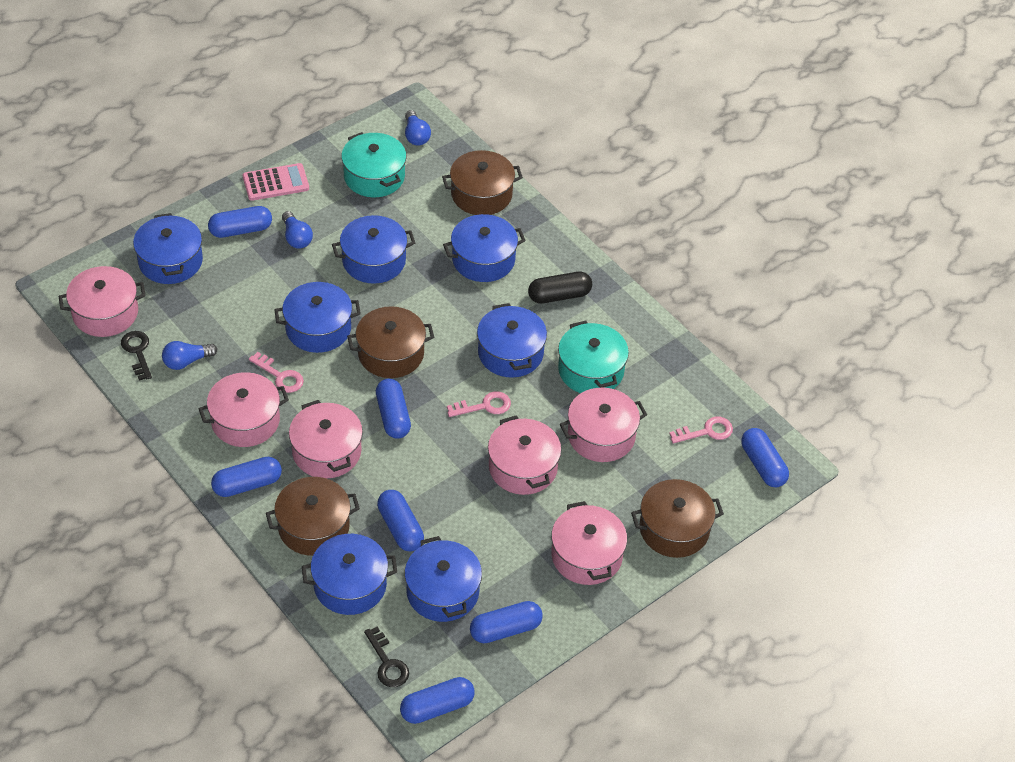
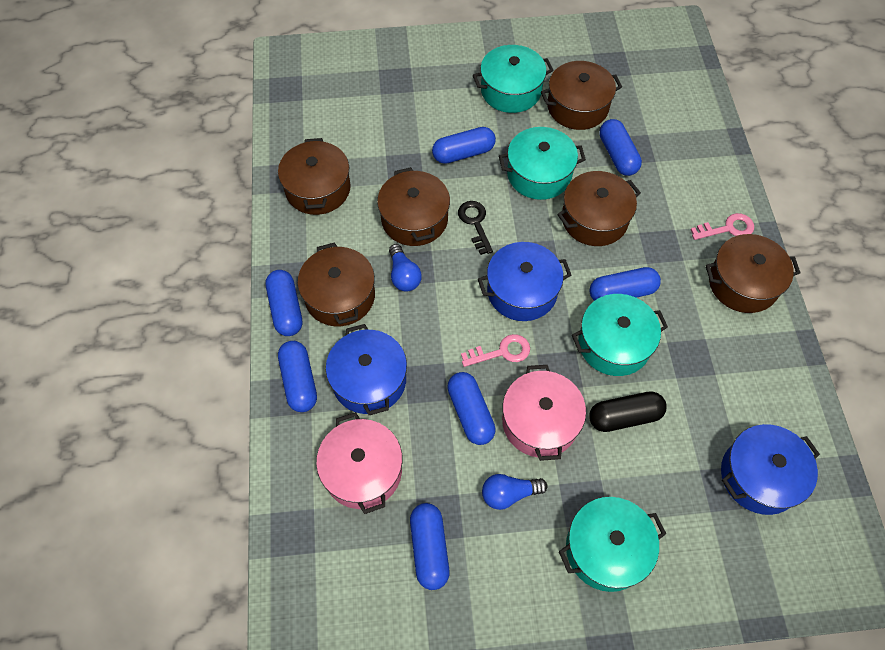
black key: 2 -> 1
blue light bulb: 3 -> 2
blue pot: 7 -> 3
brown pot: 4 -> 6
pink calculator: 1 -> 0
pink key: 3 -> 2
pink pot: 6 -> 2
turquoise pot: 2 -> 4

